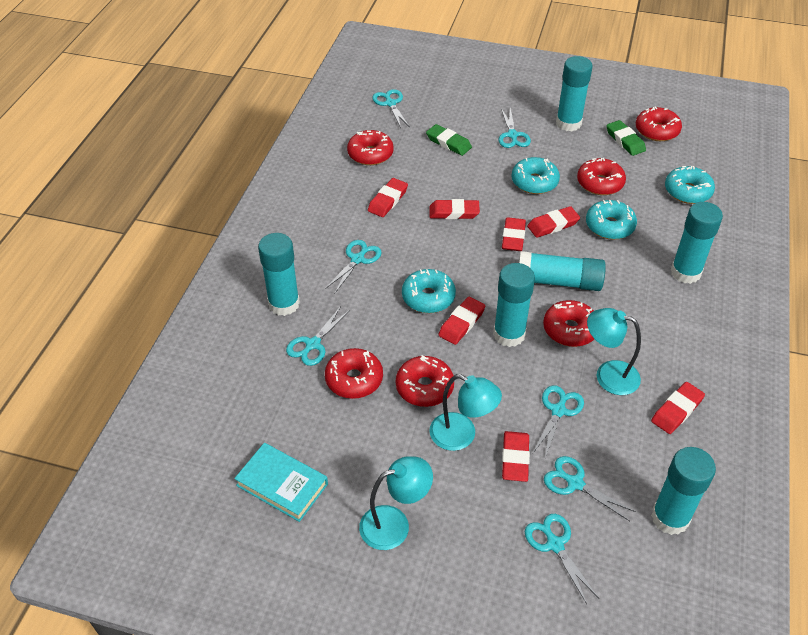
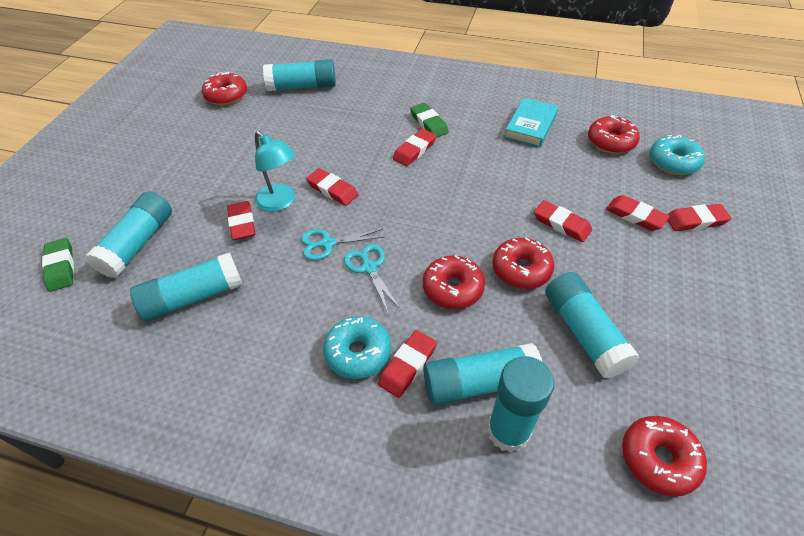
red donut: 6 -> 5
turquoise donut: 4 -> 2
turquoise lamp: 3 -> 1
turquoise scissors: 7 -> 2

